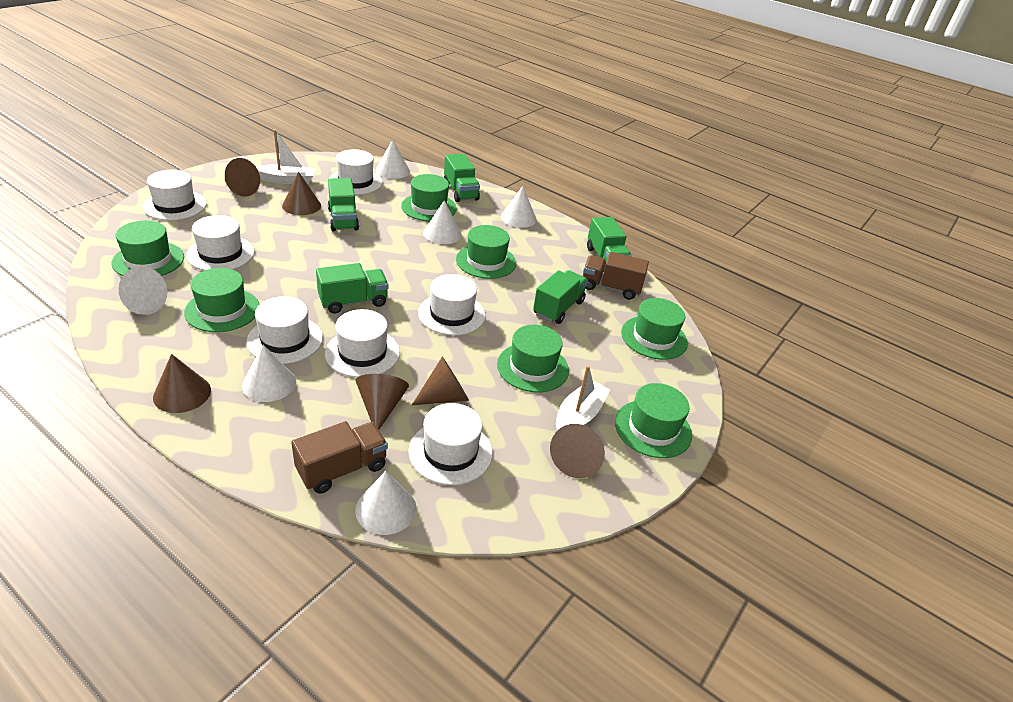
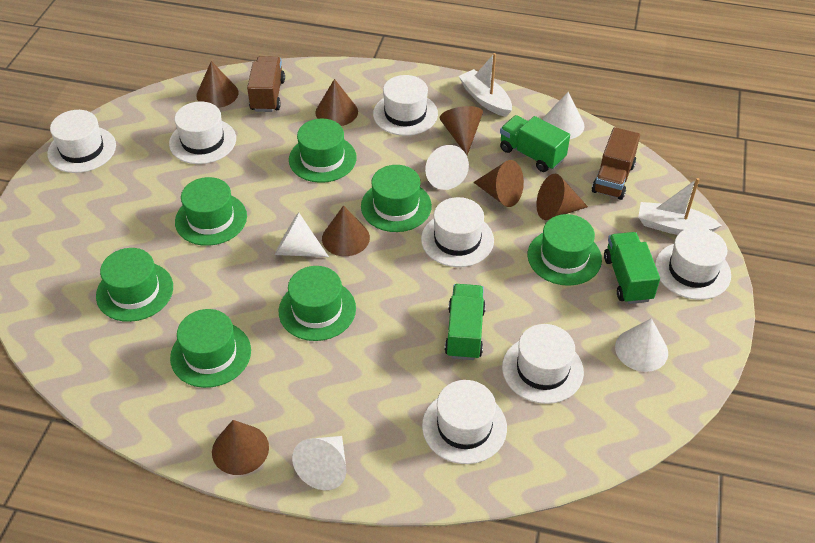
brown cone: 6 -> 7
green truck: 5 -> 3
white cone: 6 -> 5

